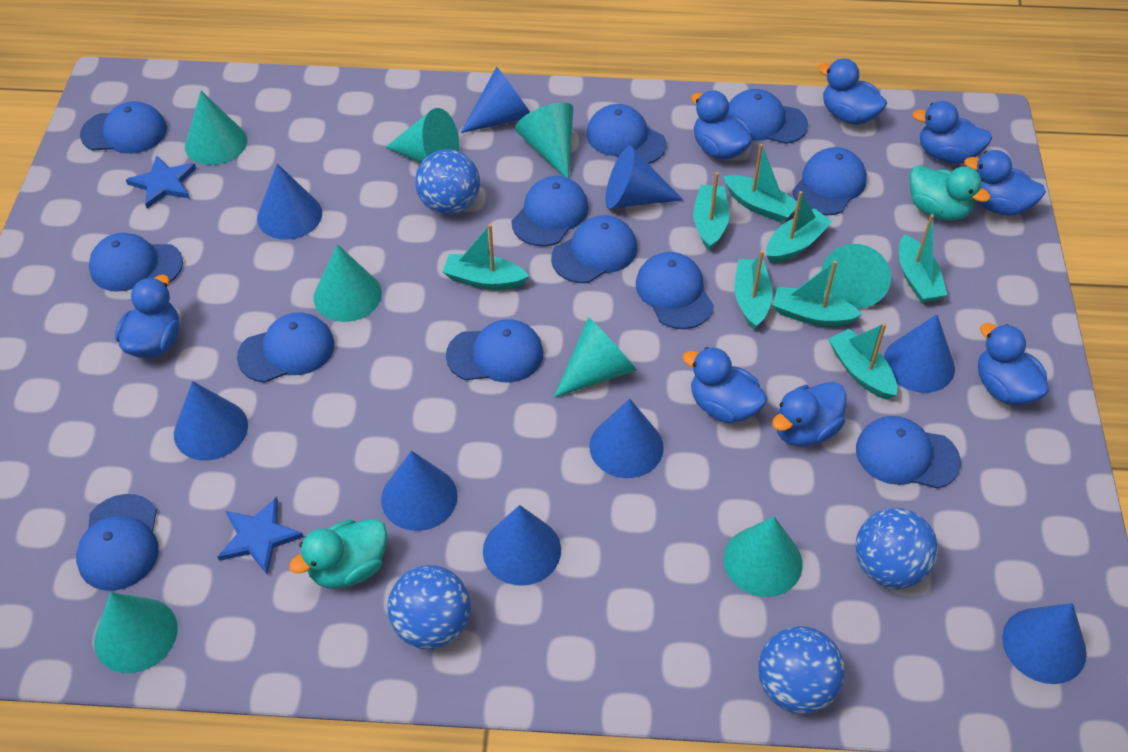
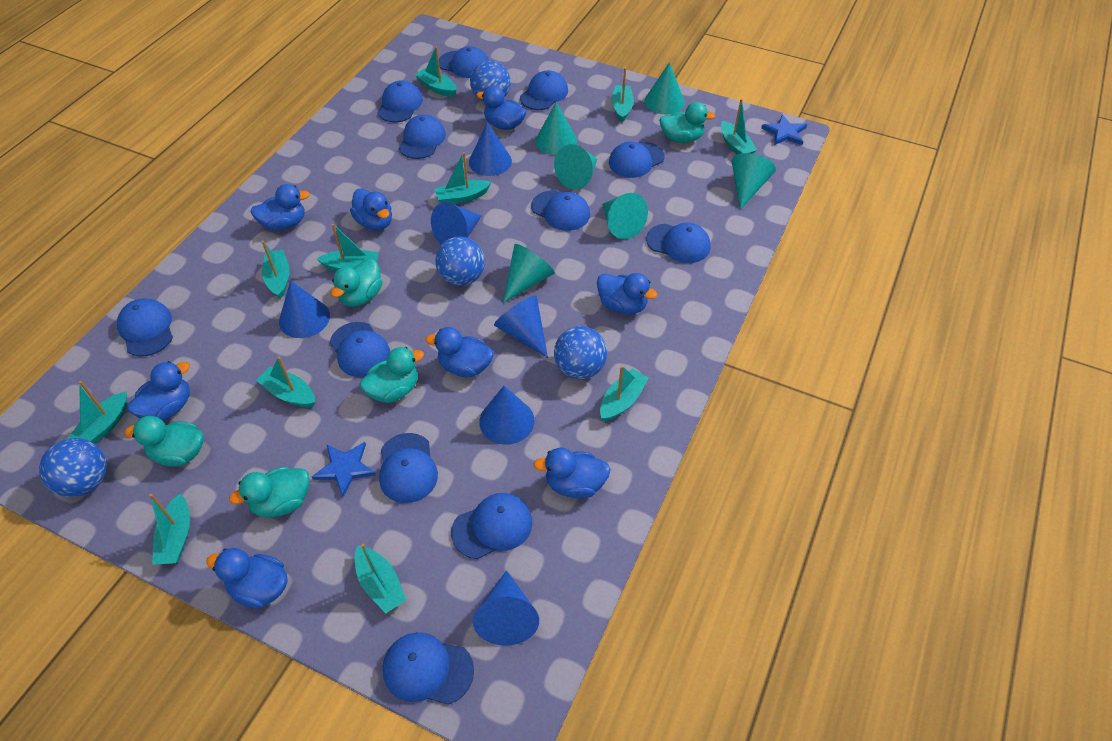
blue cone: 9 -> 6
turquoise boat: 8 -> 11
turquoise cone: 8 -> 6
turquoise duck: 2 -> 5

